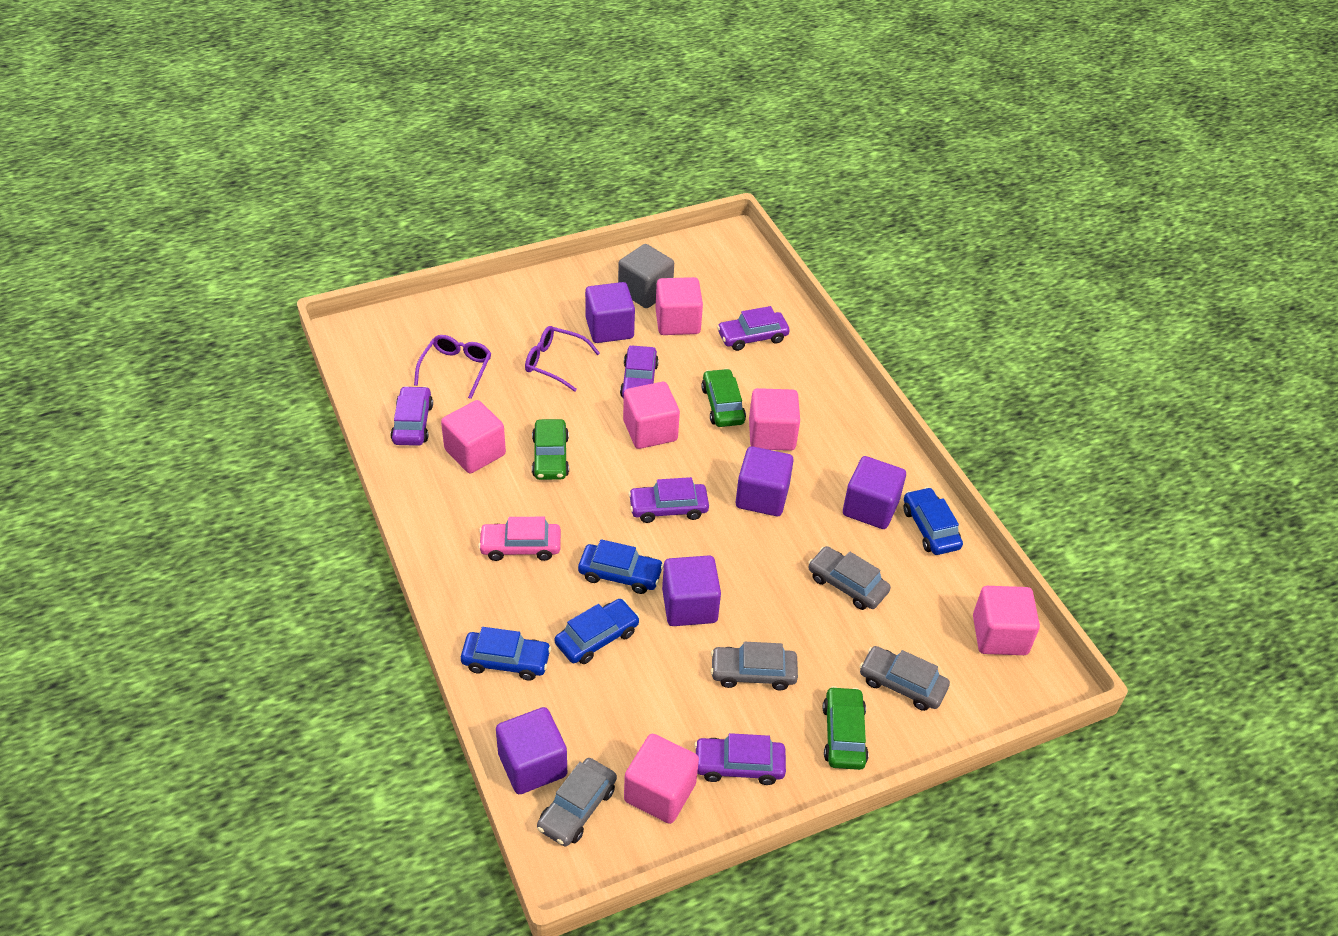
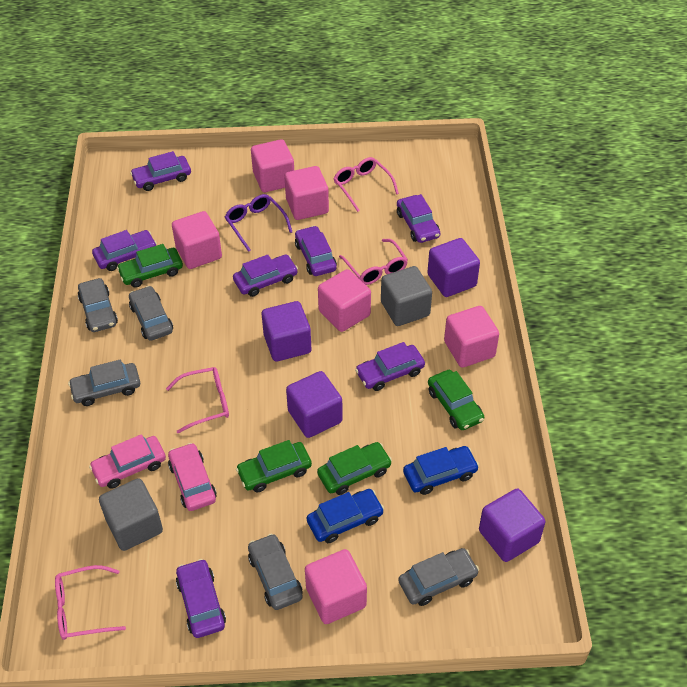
blue car: 4 -> 2
green car: 3 -> 4
grey car: 4 -> 5
grey cube: 1 -> 2
pink car: 1 -> 2
pink glasses: 0 -> 4
purple car: 5 -> 7
purple cube: 5 -> 4
purple glasses: 2 -> 1

